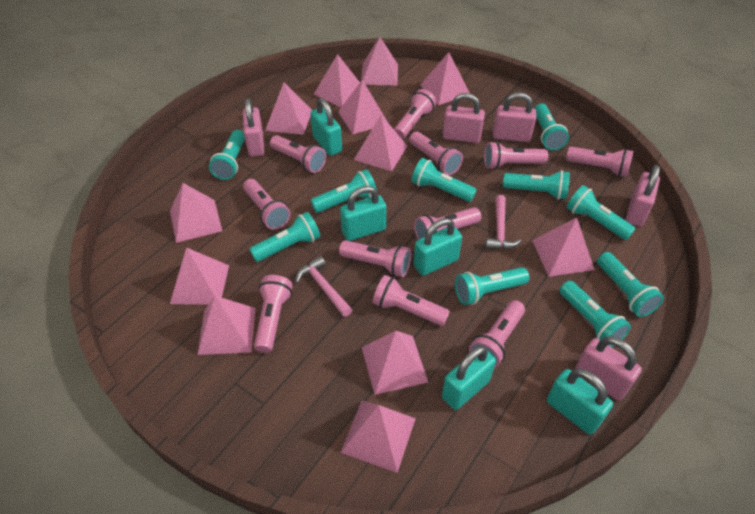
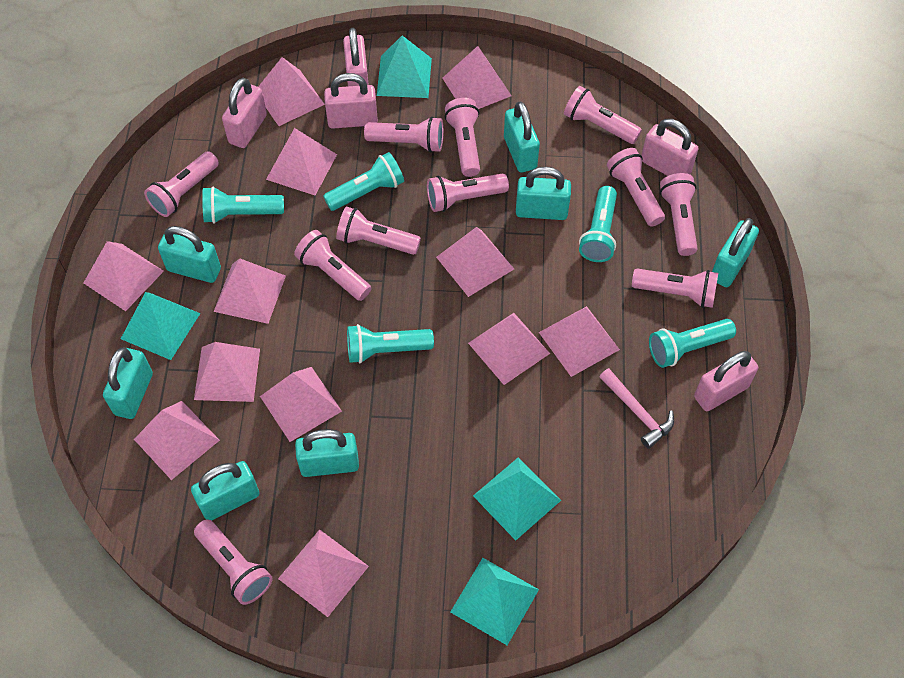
pink hammer: 2 -> 1
turquoise flashlight: 10 -> 5
turquoise padlock: 5 -> 7
turquoise pyramid: 0 -> 4

